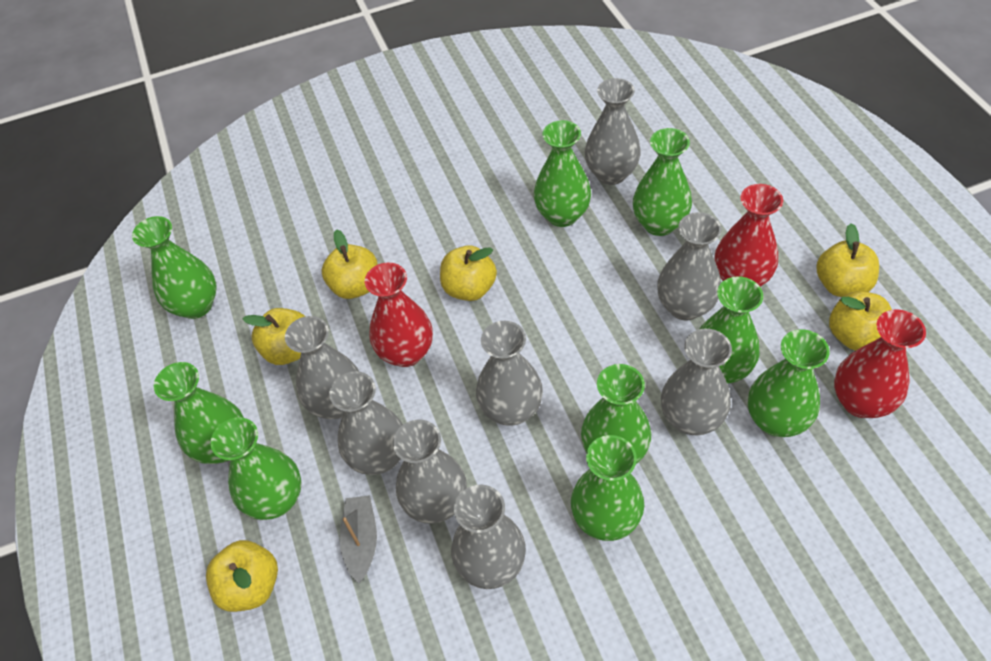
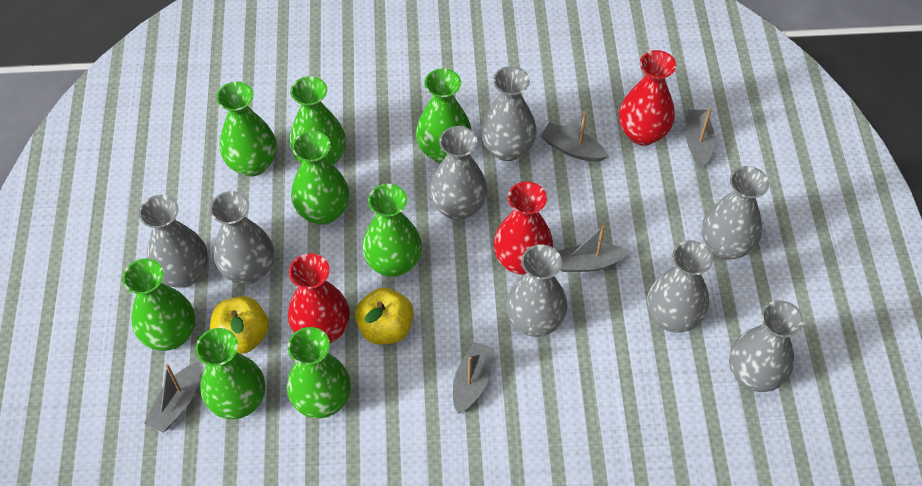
green vase: 9 -> 8
grey boat: 1 -> 5
yellow apple: 6 -> 2

